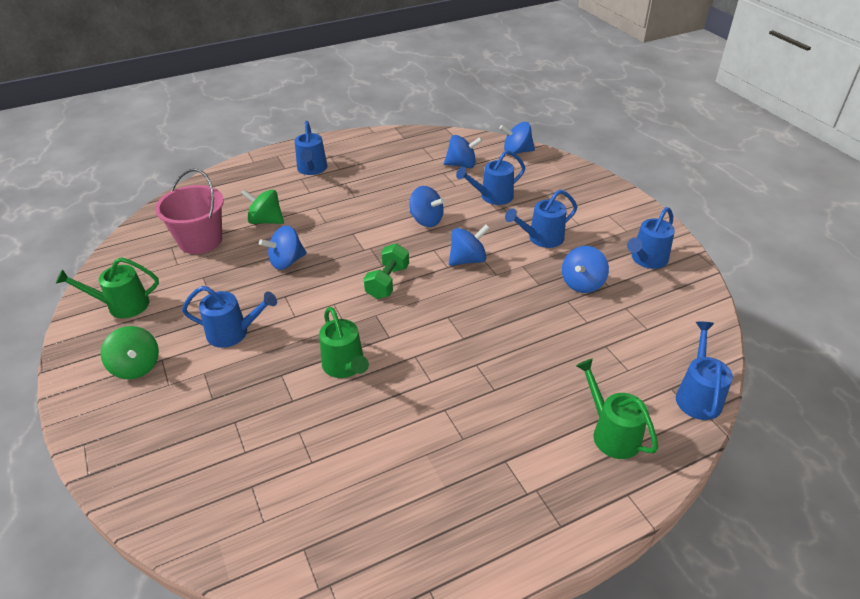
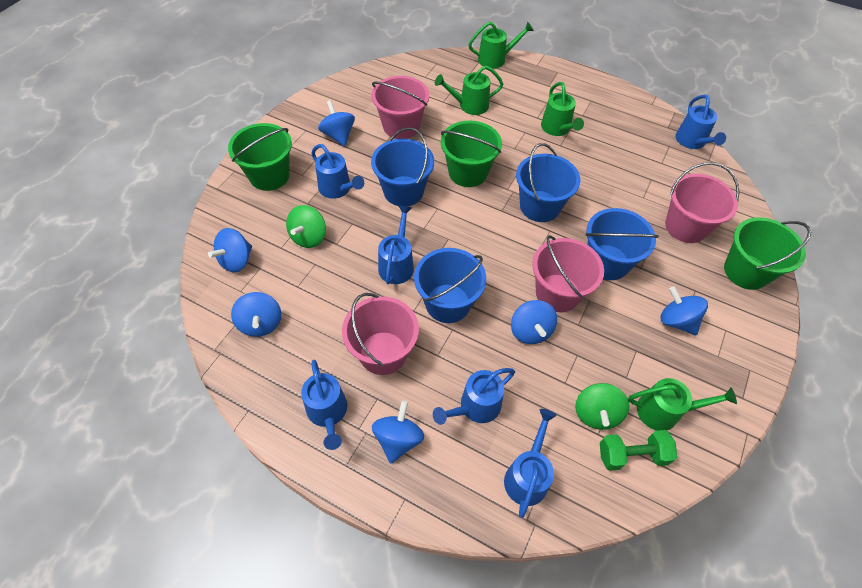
blue bucket: 0 -> 4
green bucket: 0 -> 3
green watering can: 3 -> 4
pink bucket: 1 -> 4

